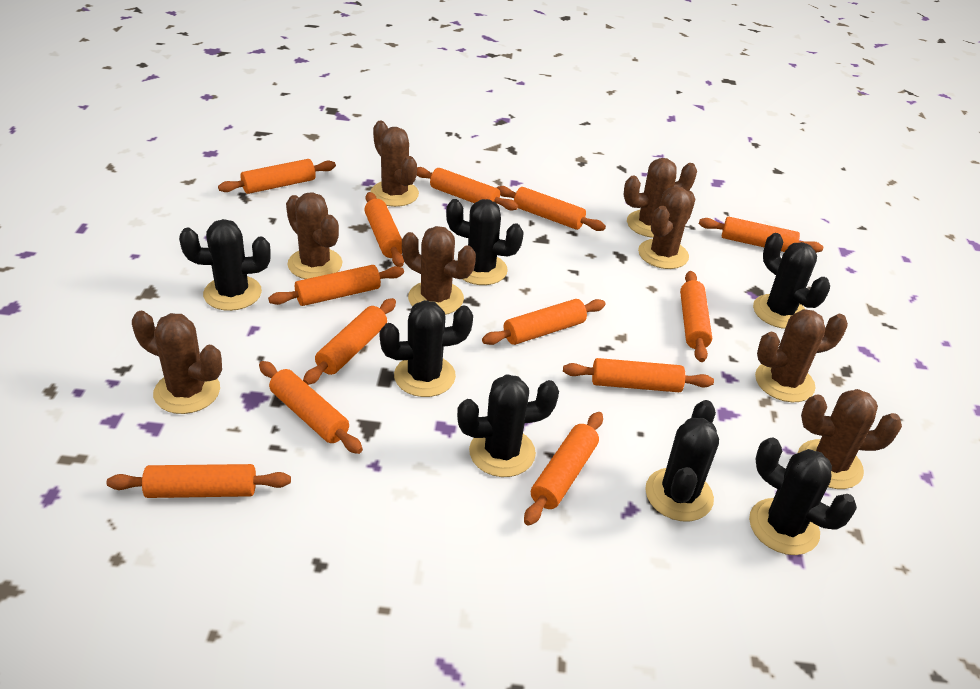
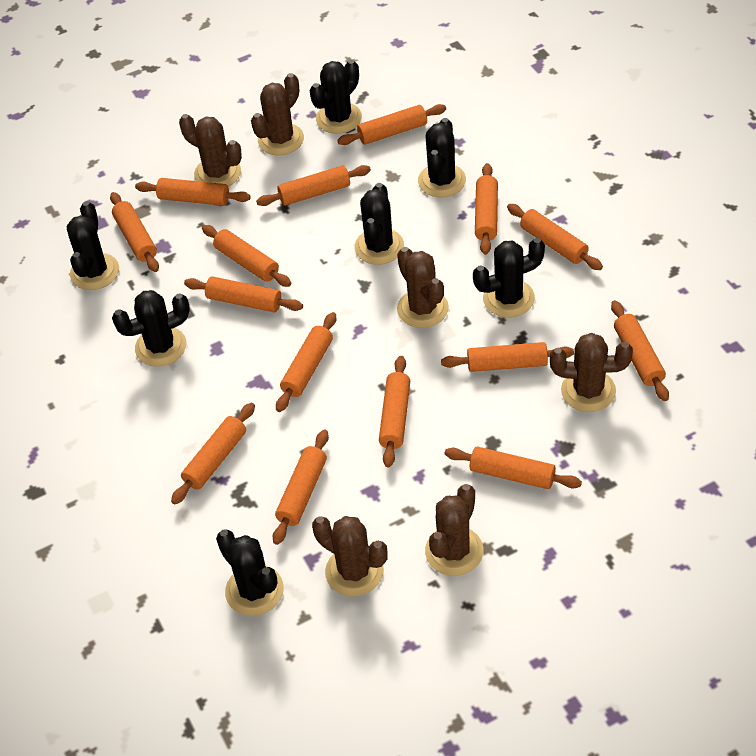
brown cactus: 8 -> 6
orange rolling pin: 13 -> 15

